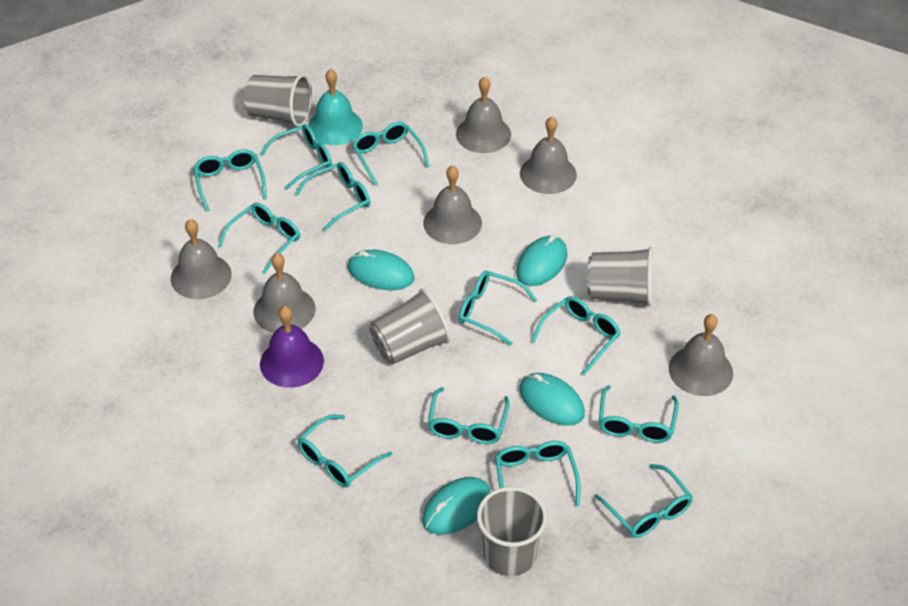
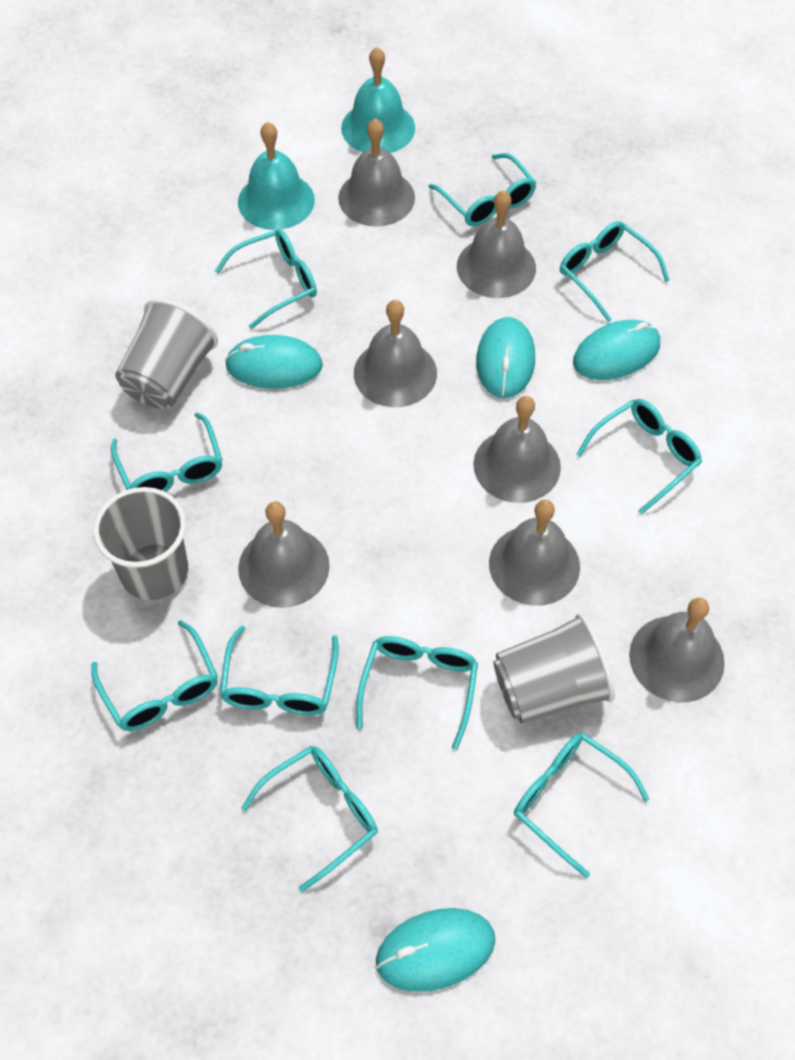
grey bell: 6 -> 7
grey cup: 4 -> 3
purple bell: 1 -> 0
turquoise bell: 1 -> 2
turquoise glasses: 12 -> 10

